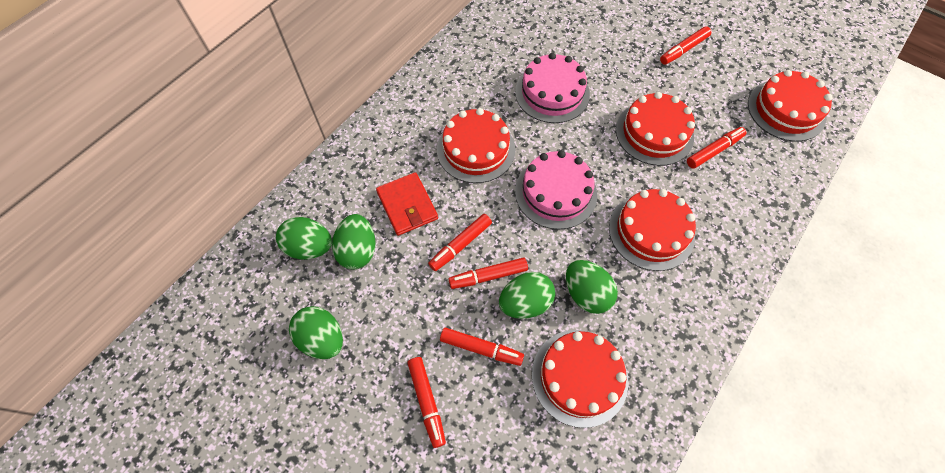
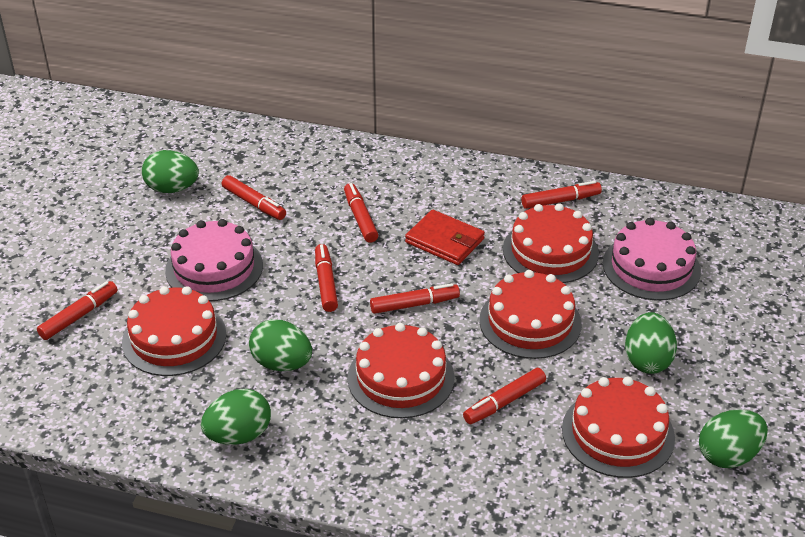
red marker: 6 -> 7

